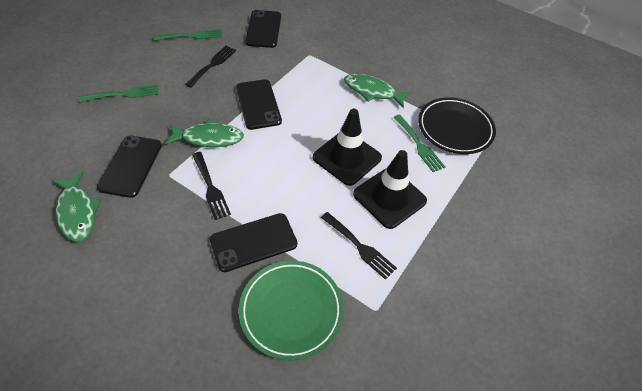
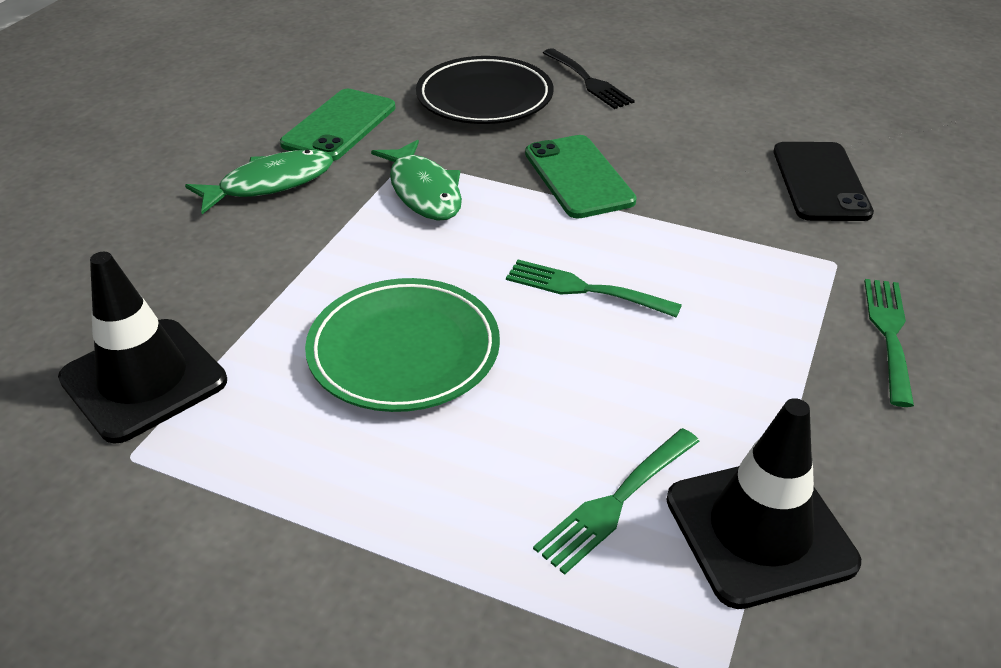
black fork: 3 -> 1
black phone: 4 -> 1
green fish: 3 -> 2
green phone: 0 -> 2

